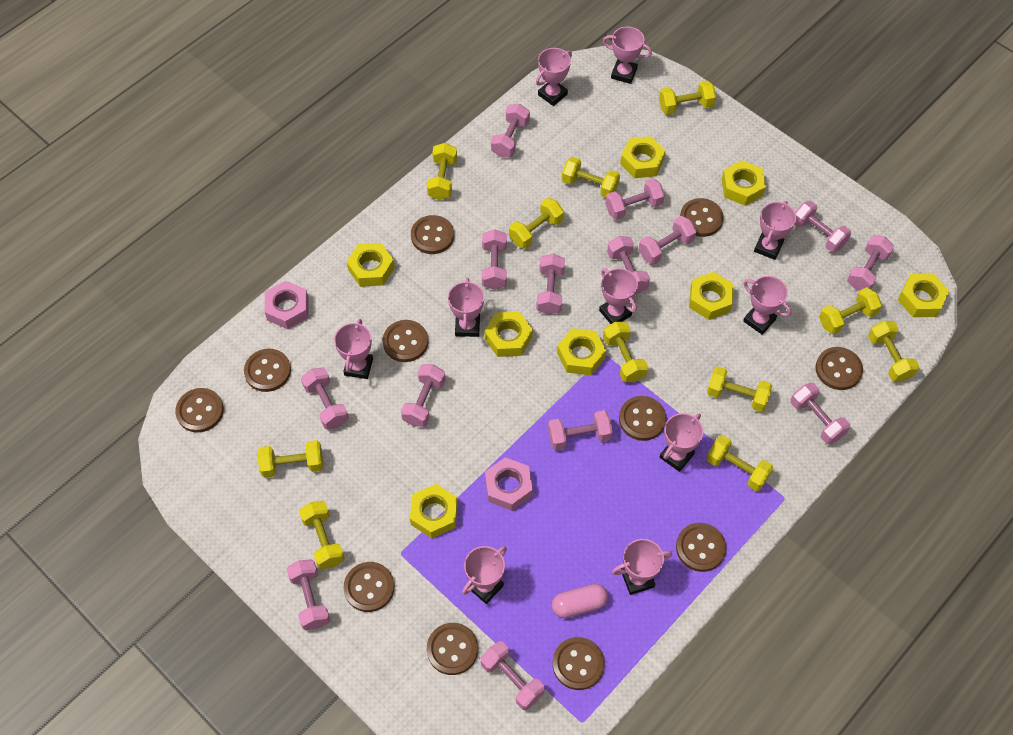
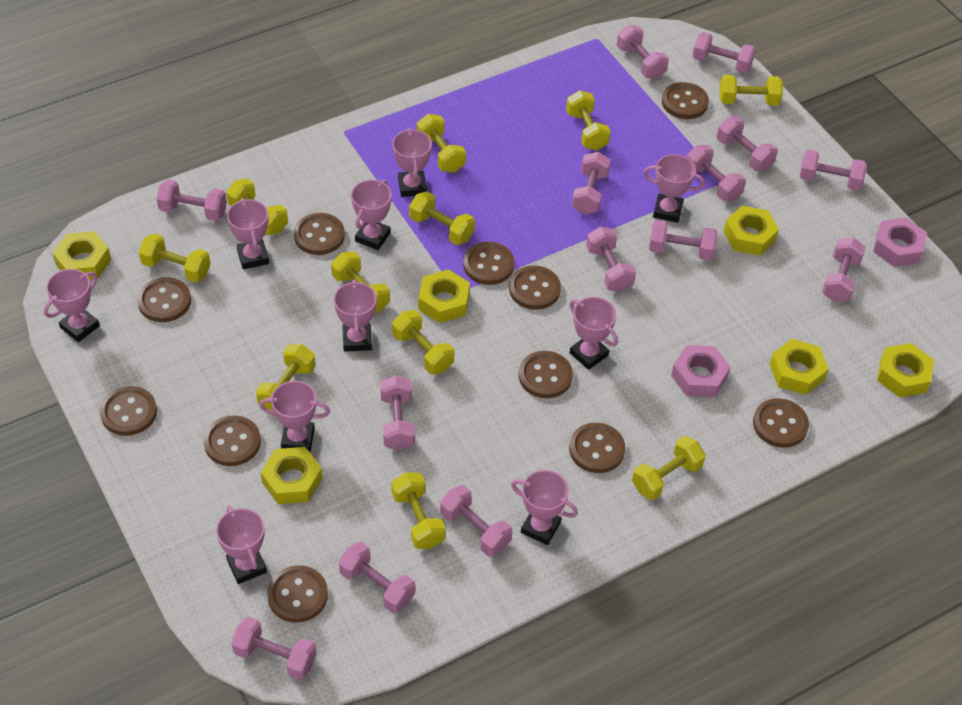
pink capsule: 1 -> 0
yellow nut: 8 -> 6

